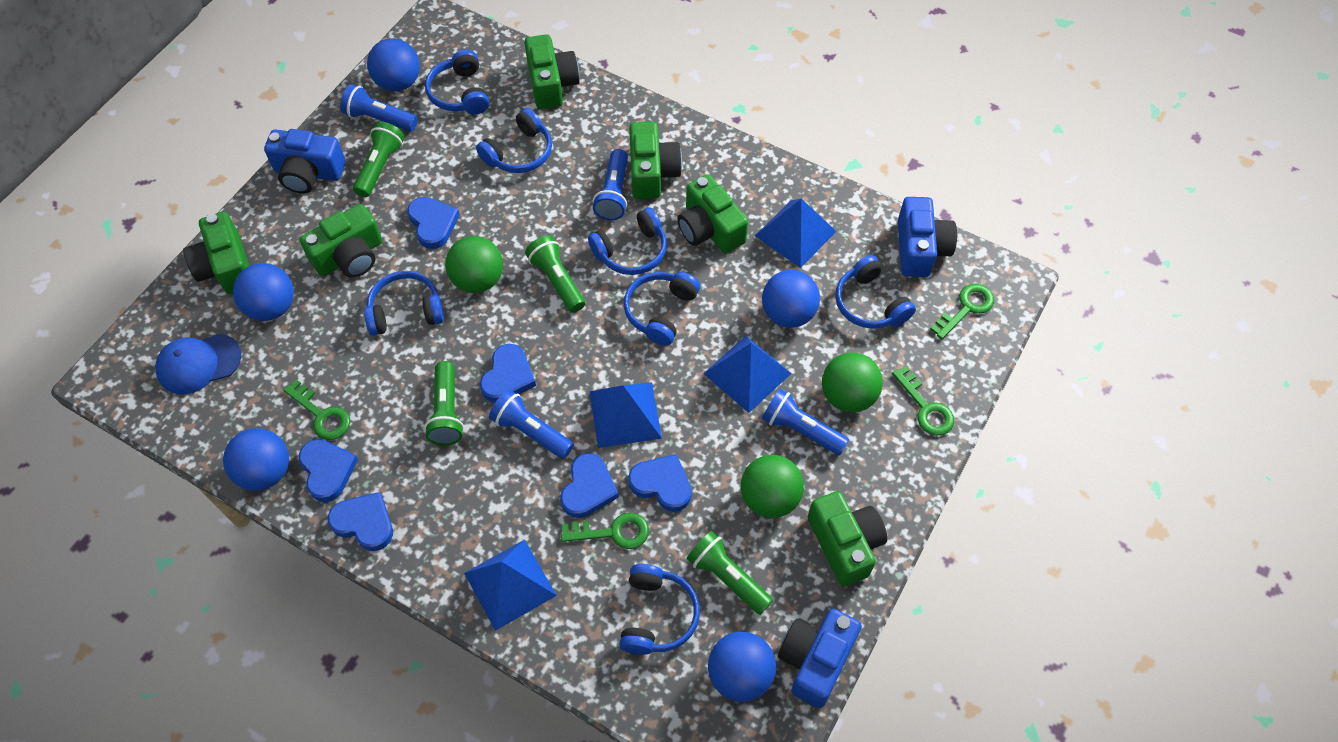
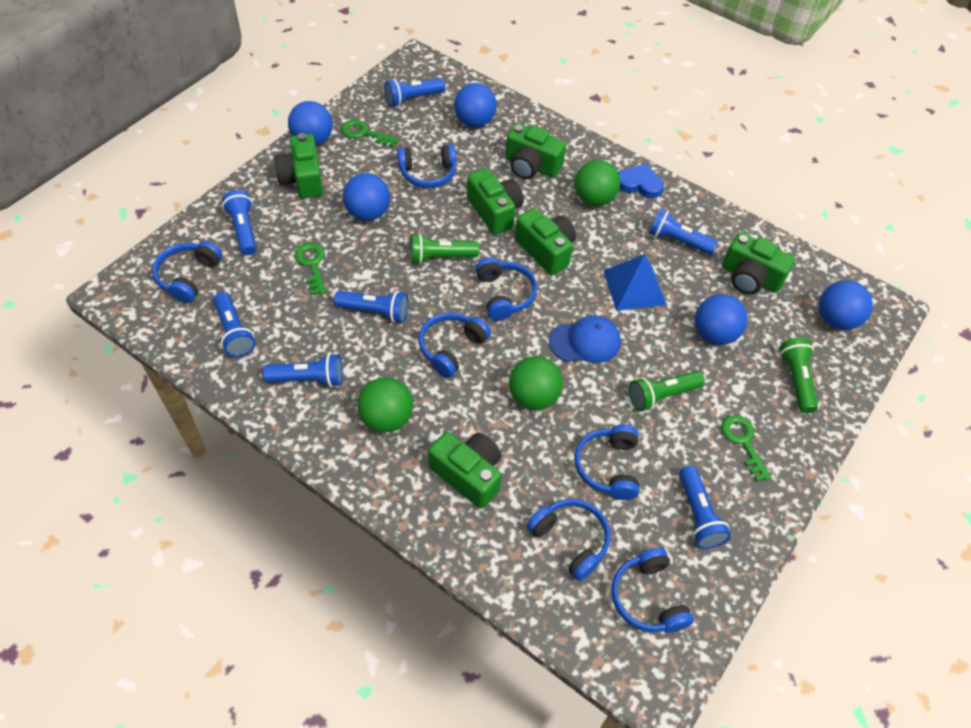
blue camera: 3 -> 0
blue flashlight: 4 -> 7
blue heart: 6 -> 1
blue pyramid: 4 -> 1
green flashlight: 4 -> 3
green key: 4 -> 3

